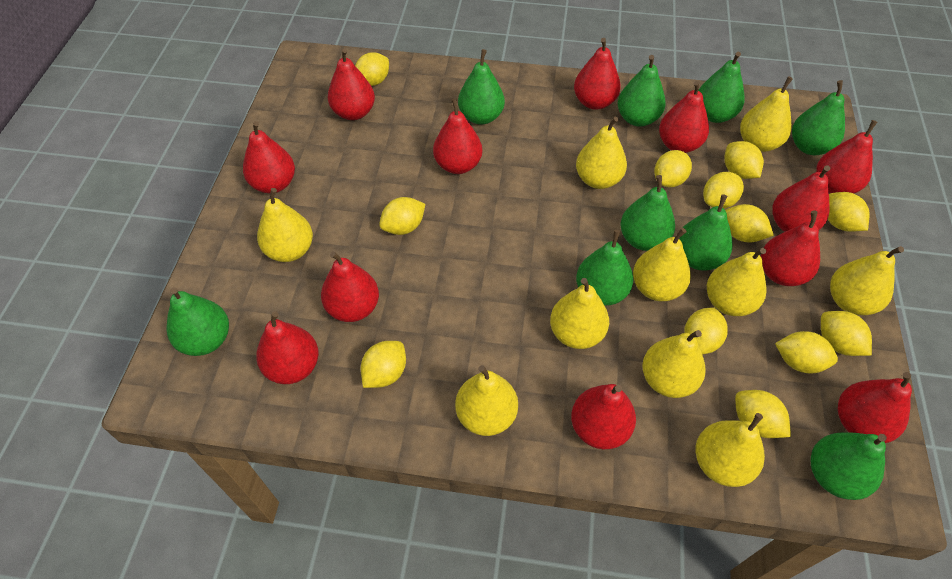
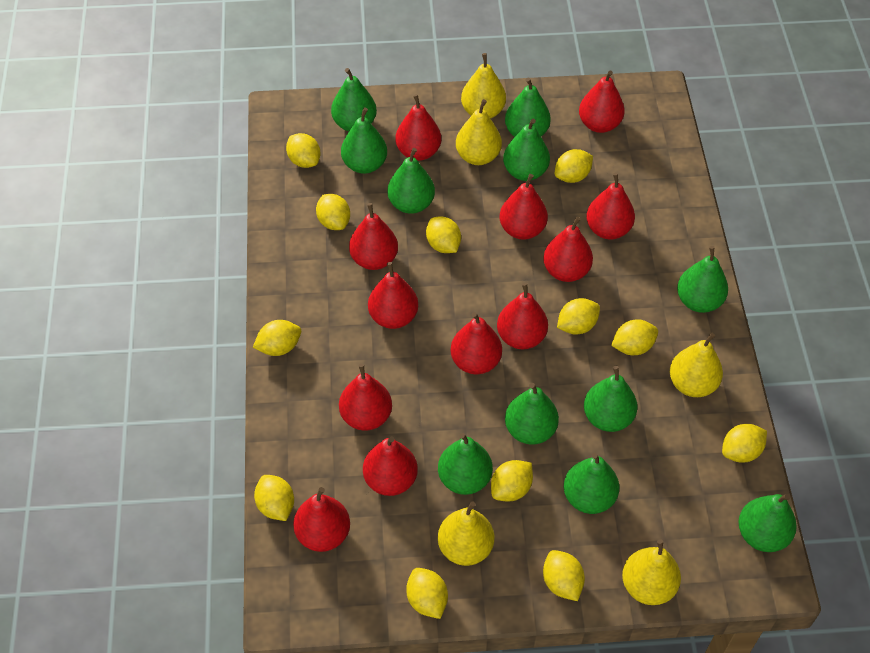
green pear: 9 -> 11
yellow pear: 10 -> 5

